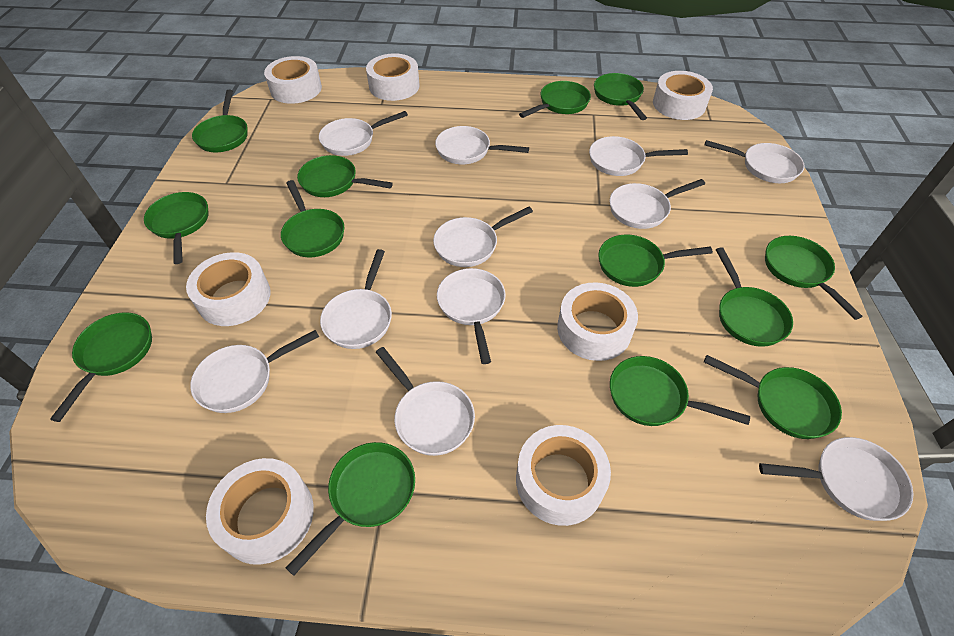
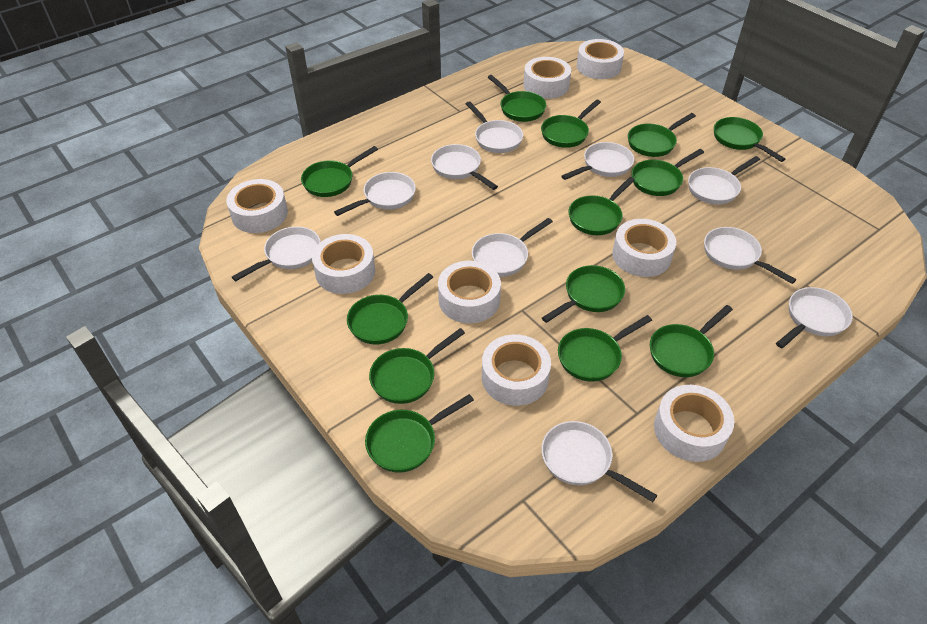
white pan: 11 -> 10
white tape: 7 -> 8

